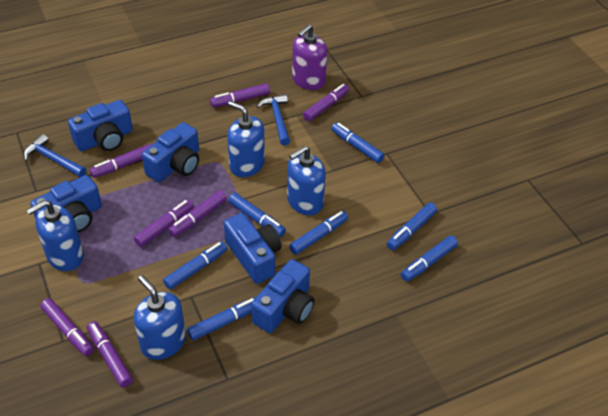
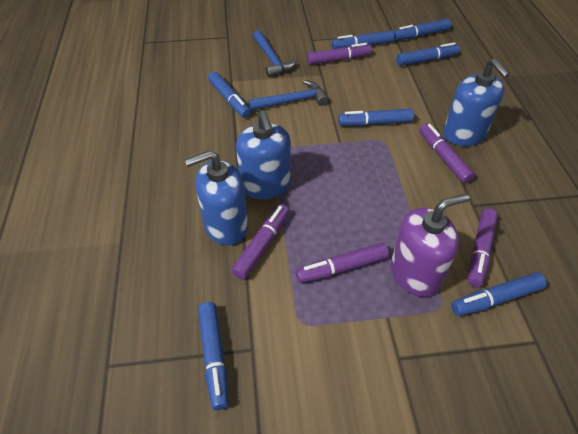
blue camera: 5 -> 0
blue soap dispenser: 4 -> 3
purple marker: 7 -> 5

